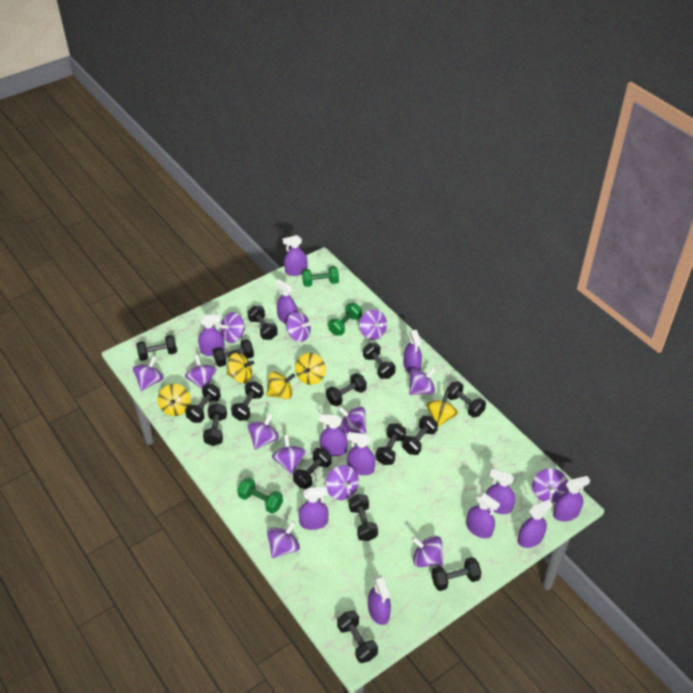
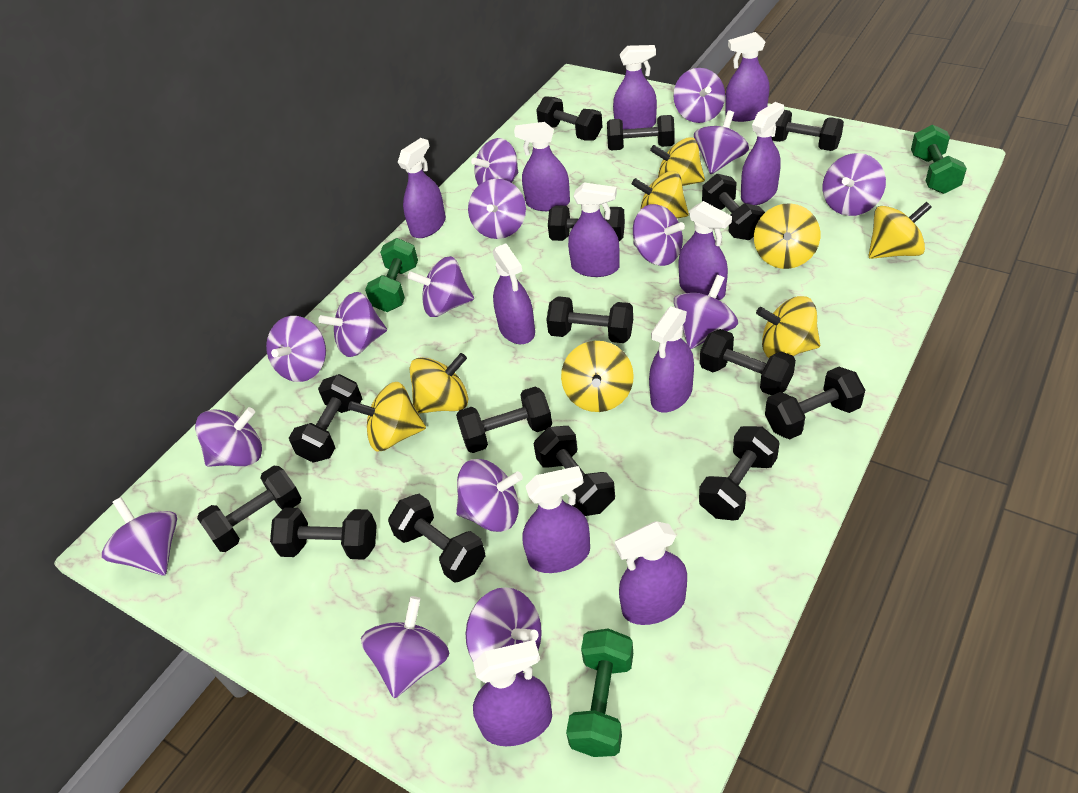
purple spinning top: 13 -> 15
yellow spinning top: 5 -> 8

